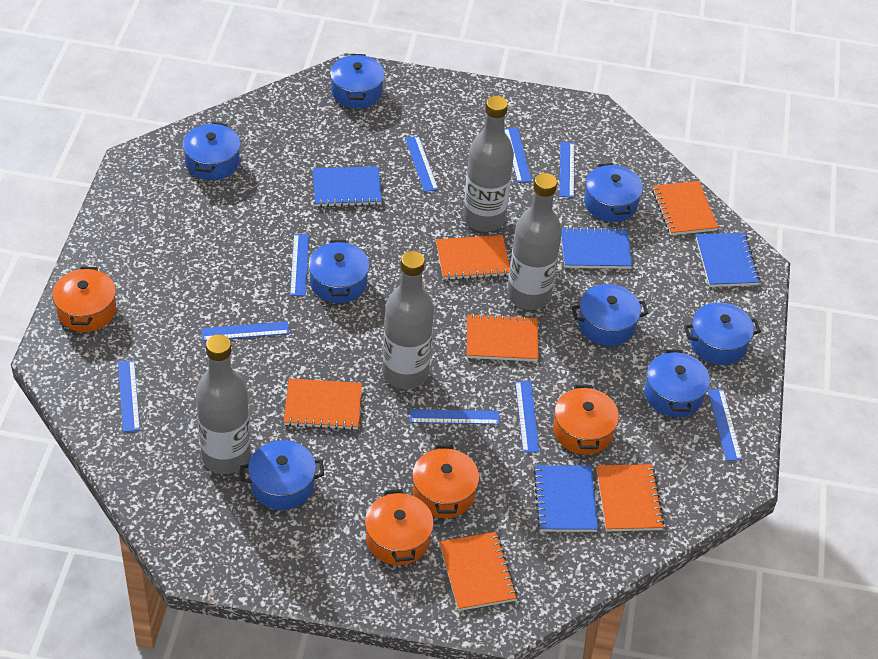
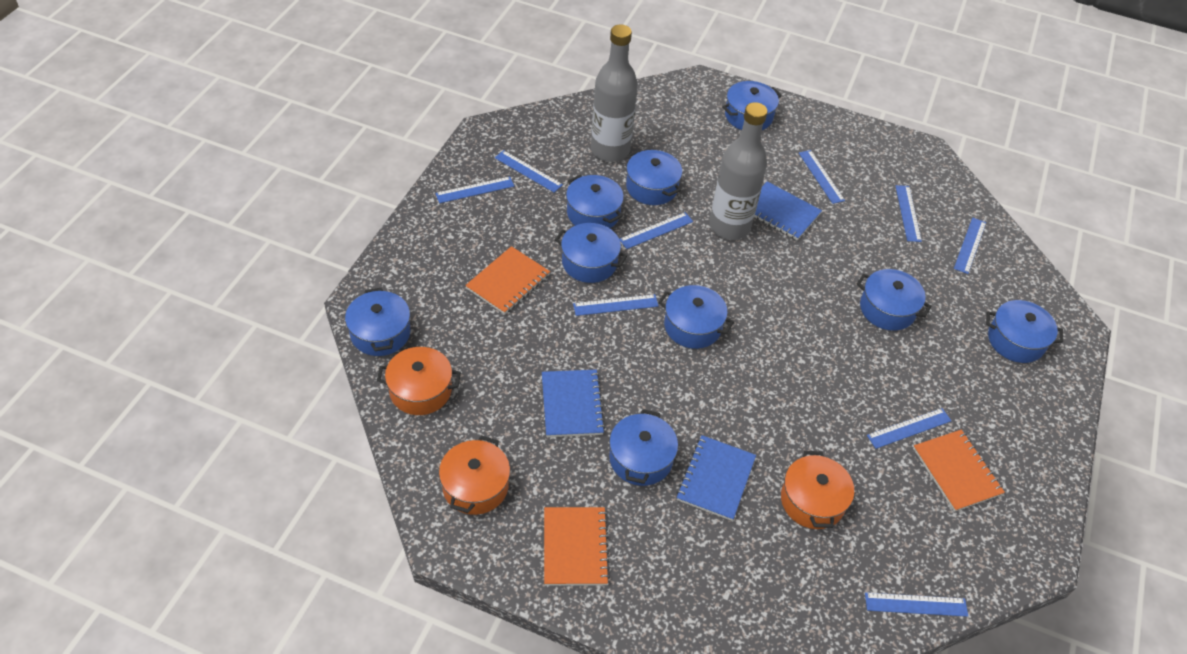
blue notebook: 4 -> 3
blue pot: 8 -> 9
grey bottle: 4 -> 2
orange notebook: 6 -> 3
orange pot: 4 -> 3

